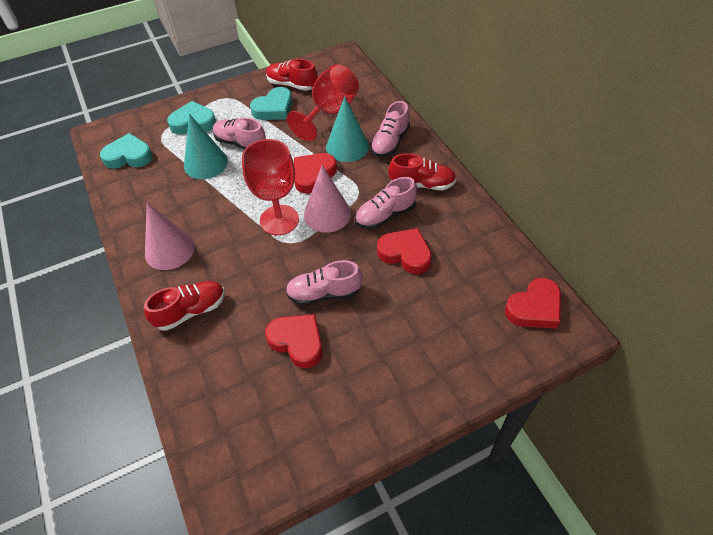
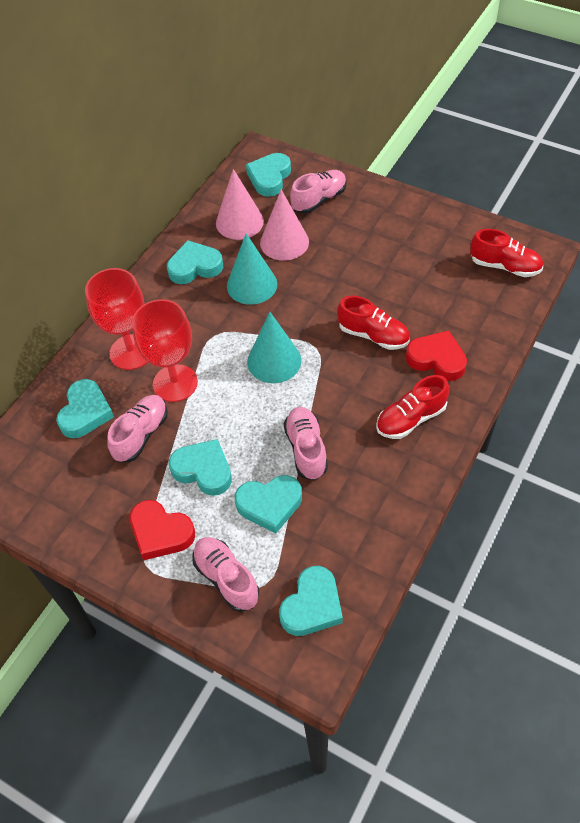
red heart: 4 -> 2
turquoise heart: 3 -> 6

